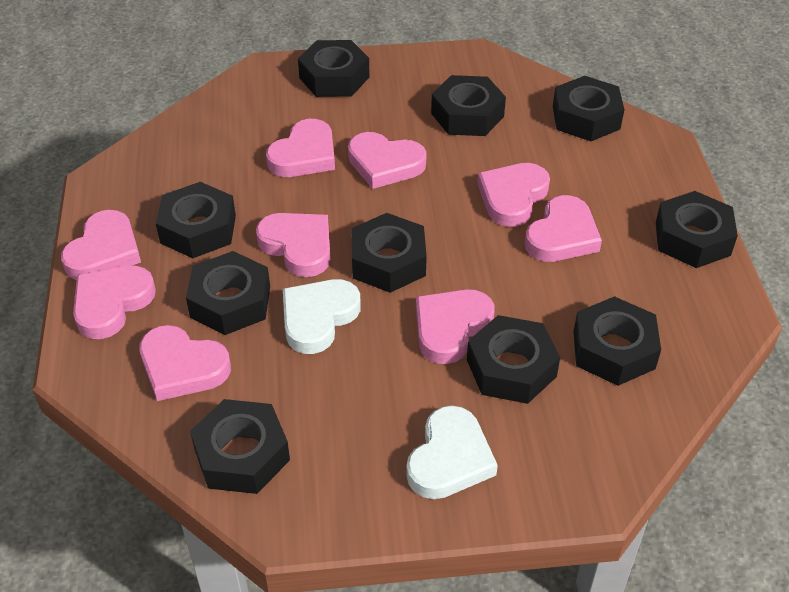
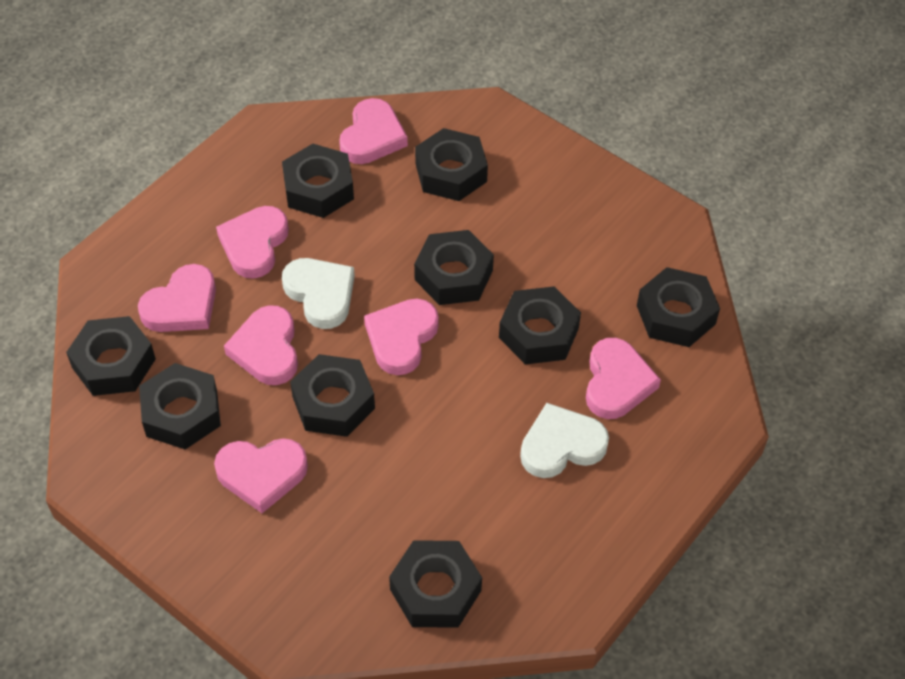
black nut: 10 -> 9
pink heart: 9 -> 7

